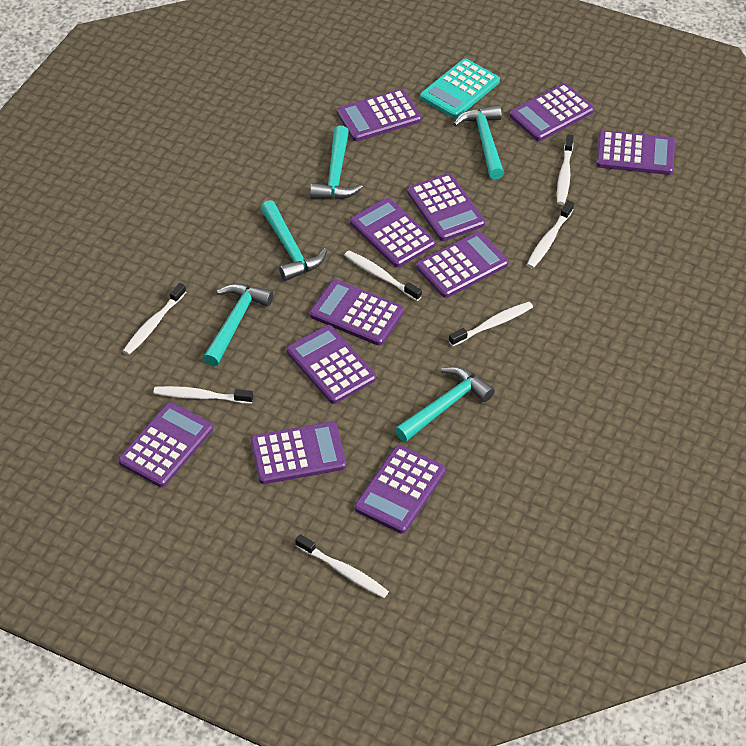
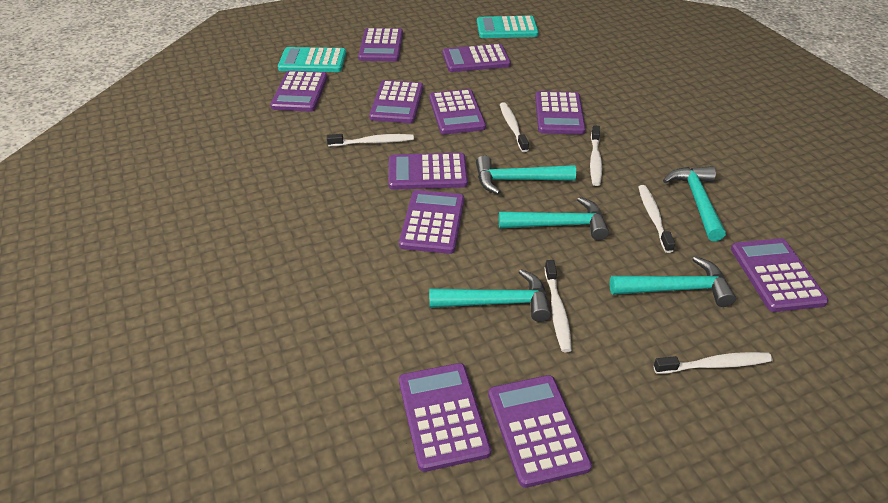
turquoise calculator: 1 -> 2
white toothbrush: 7 -> 6

